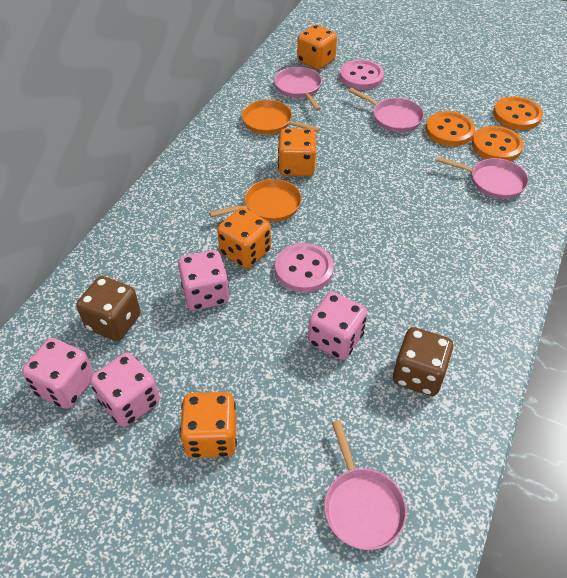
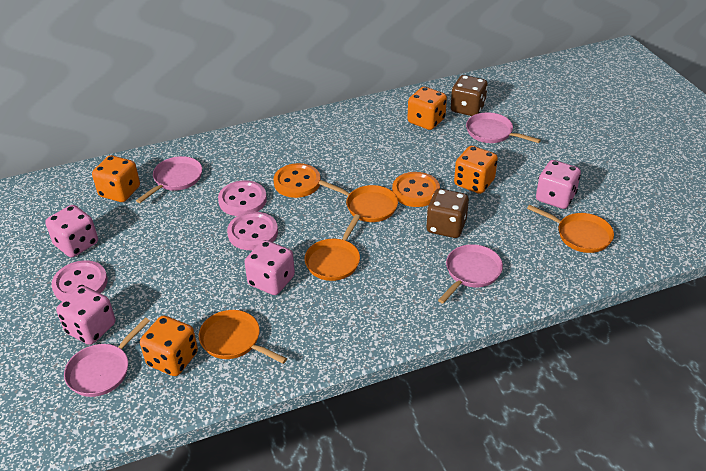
orange button: 3 -> 2
orange pan: 2 -> 4
pink button: 2 -> 3

